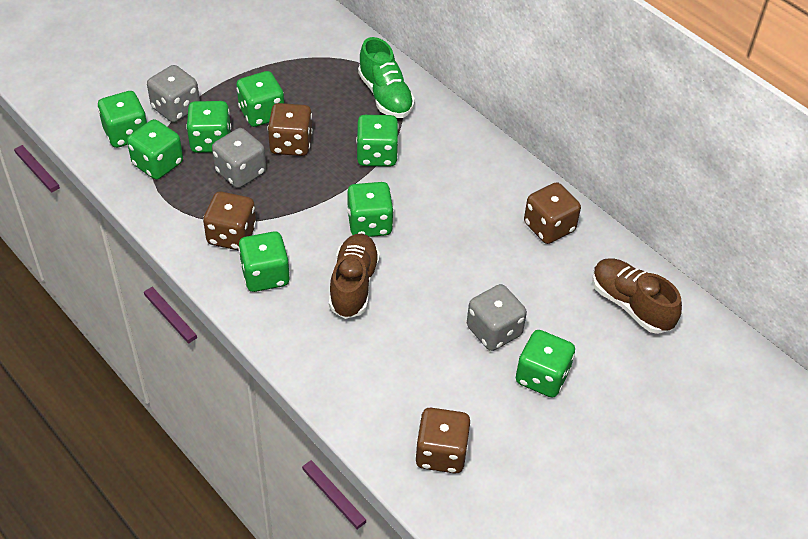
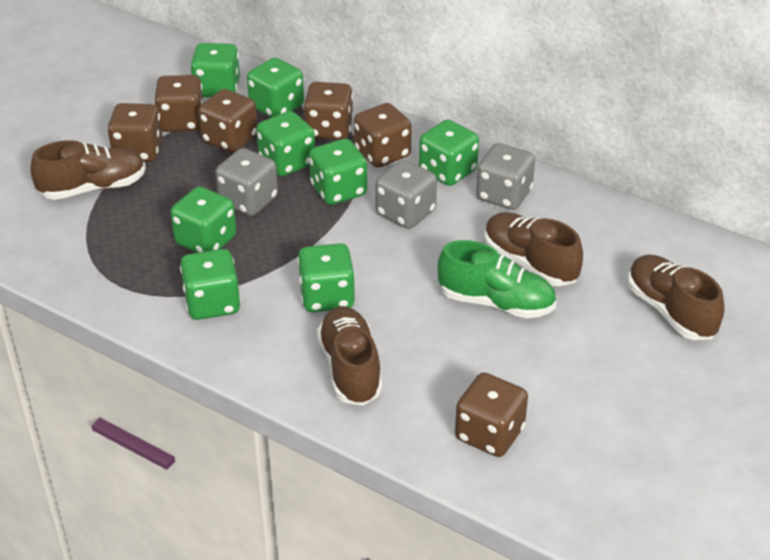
brown dice: 4 -> 6
brown shoe: 2 -> 4

